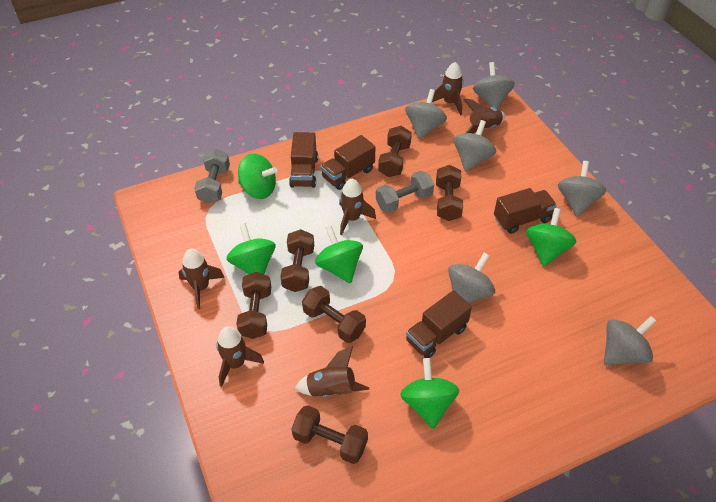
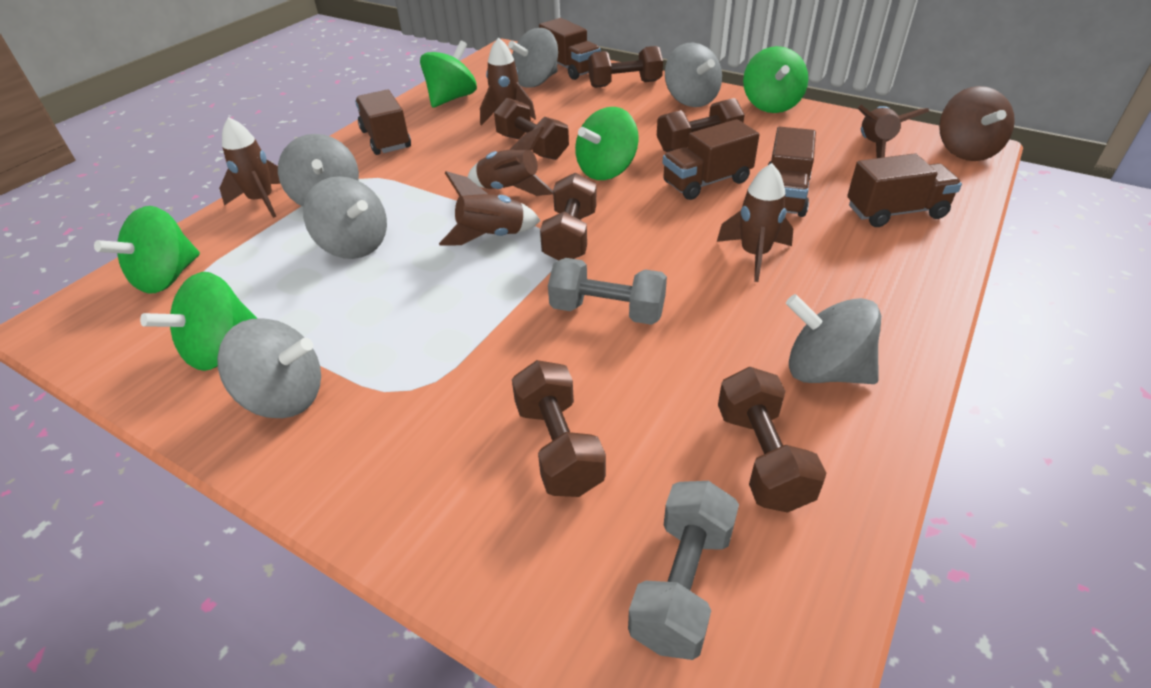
brown spinning top: 0 -> 1
brown truck: 4 -> 5

